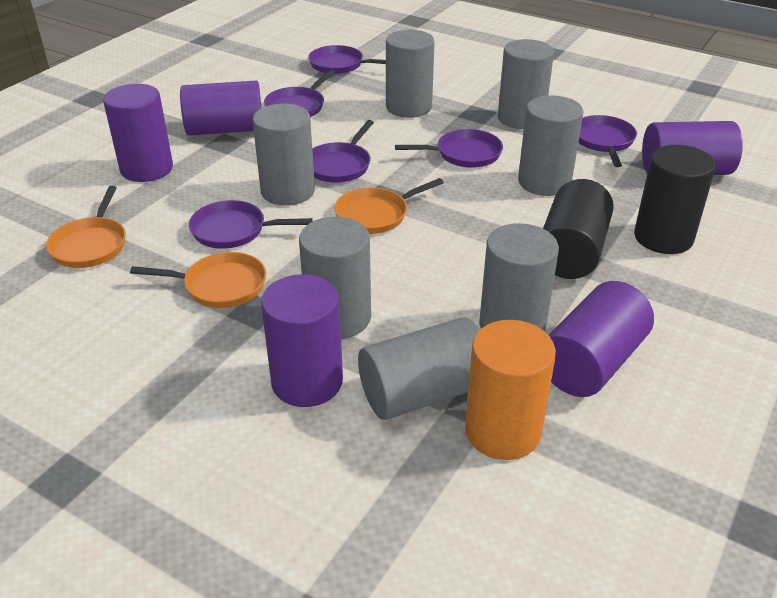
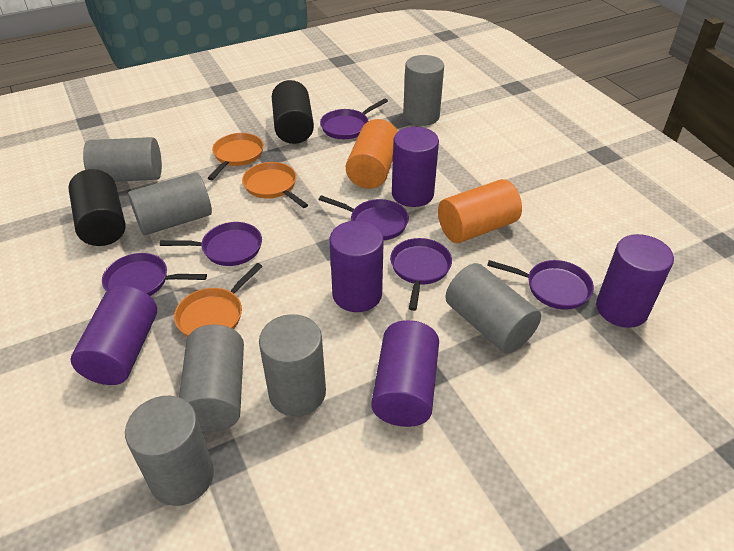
orange cylinder: 1 -> 2

